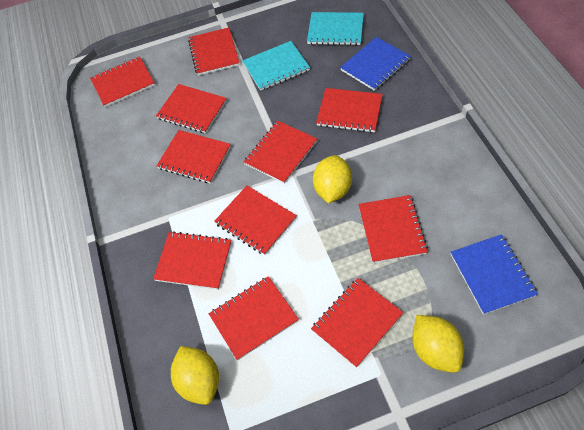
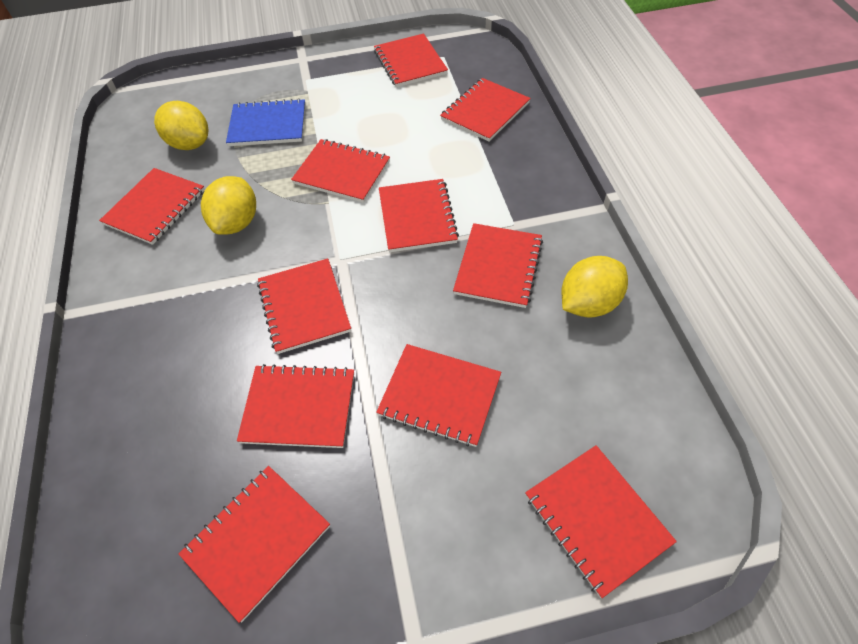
blue notebook: 2 -> 1
turquoise notebook: 2 -> 0

